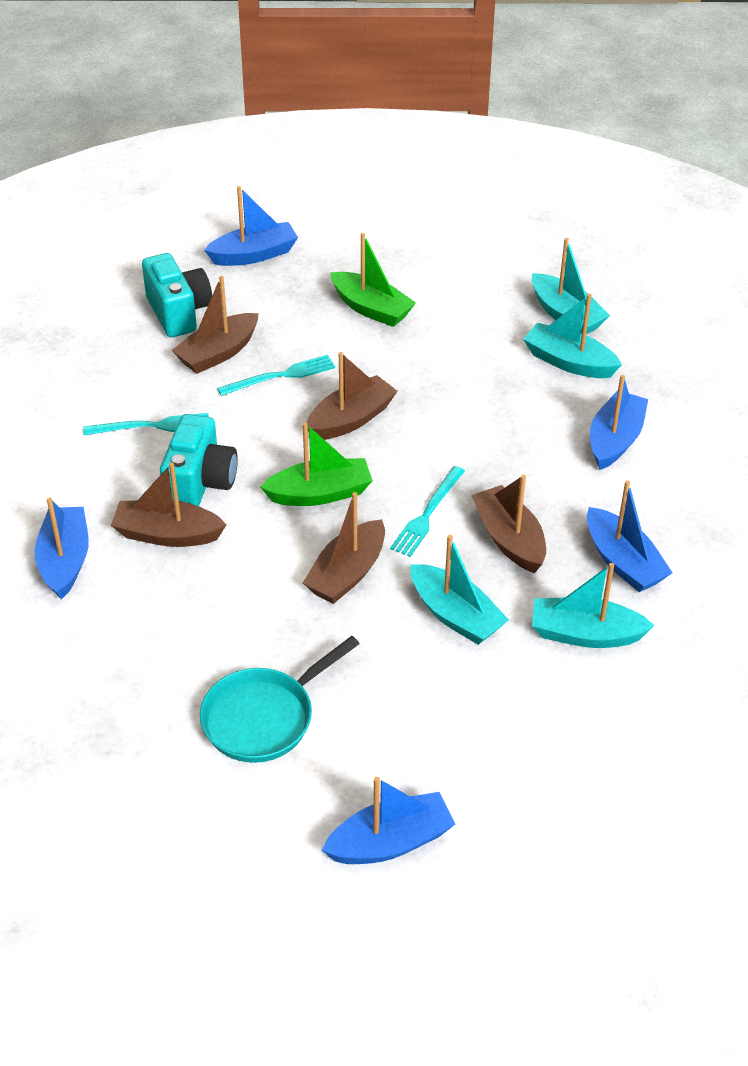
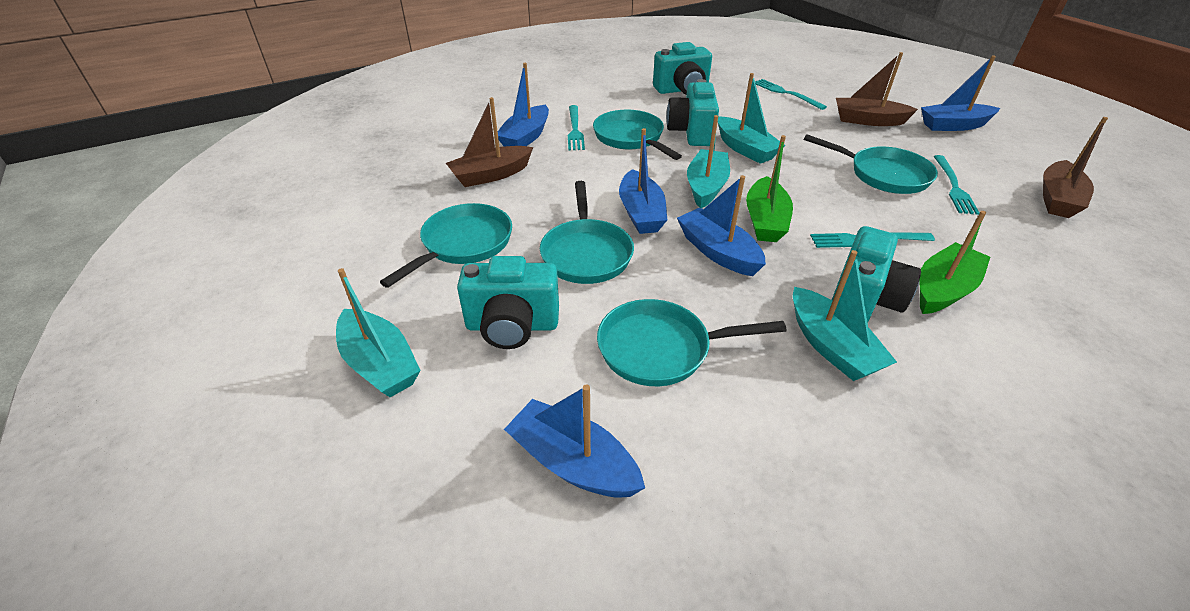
brown boat: 5 -> 3
turquoise camera: 2 -> 4
turquoise fork: 3 -> 4
turquoise pan: 1 -> 5

